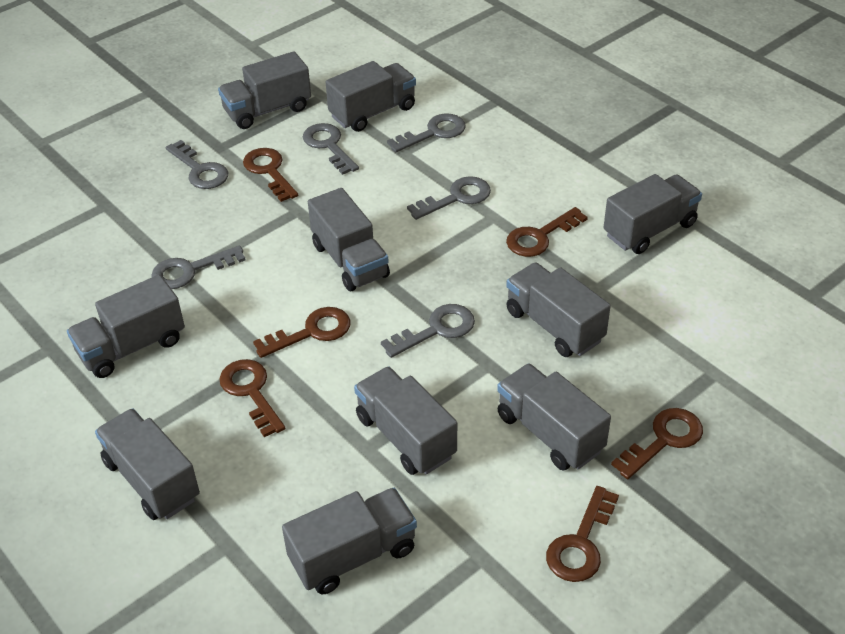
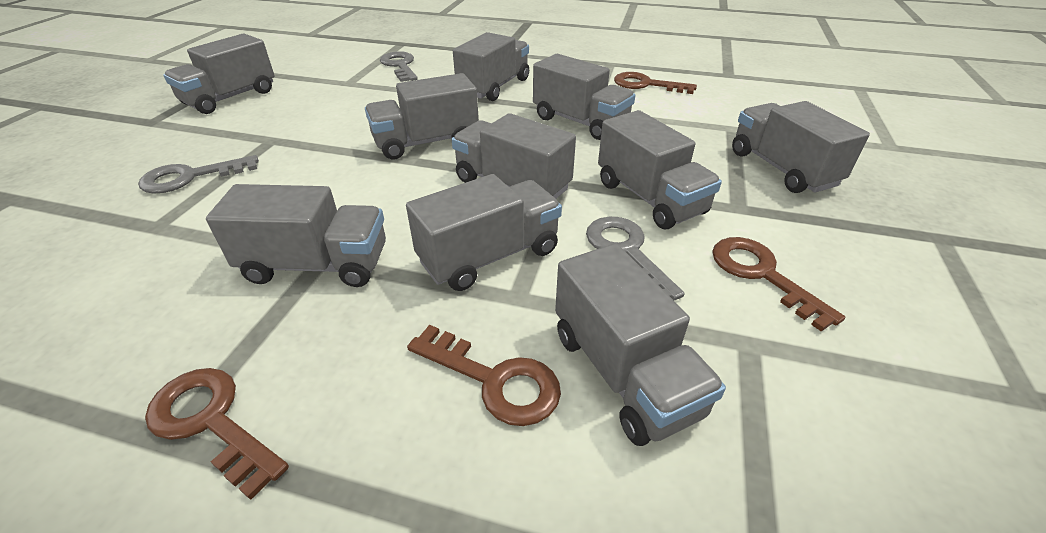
brown key: 6 -> 4
grey key: 6 -> 3

